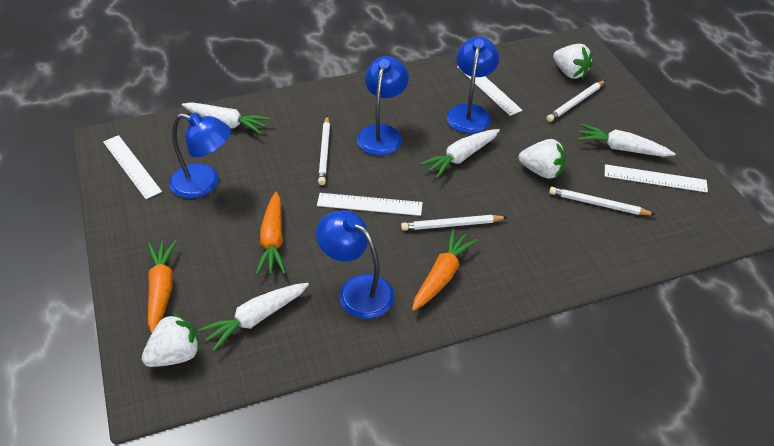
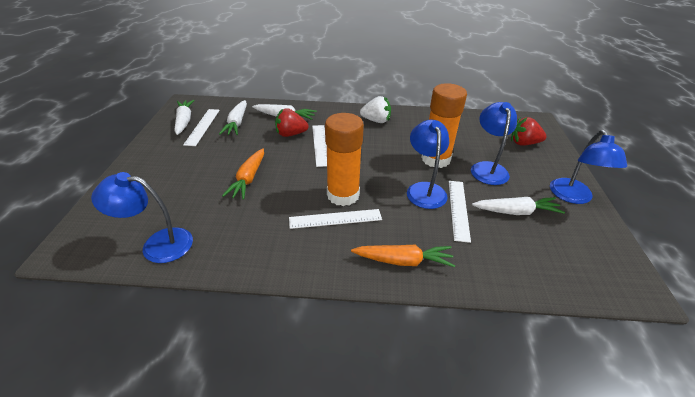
orange carrot: 3 -> 2
orange glue stick: 0 -> 2
red strawberry: 0 -> 2
white pencil: 4 -> 0
white strawberry: 3 -> 1

